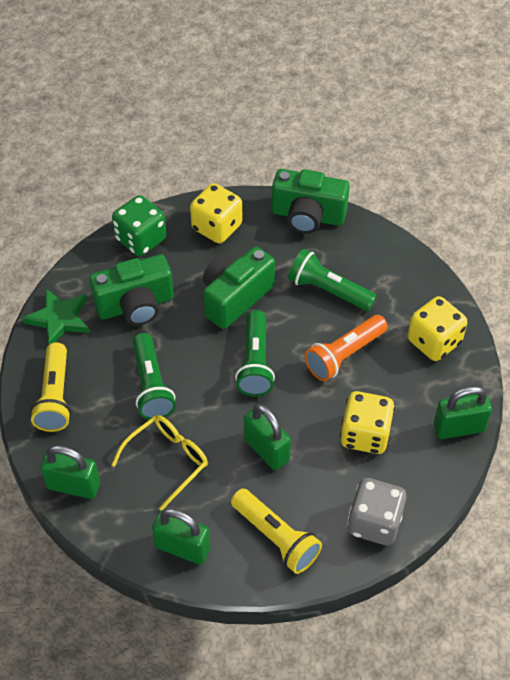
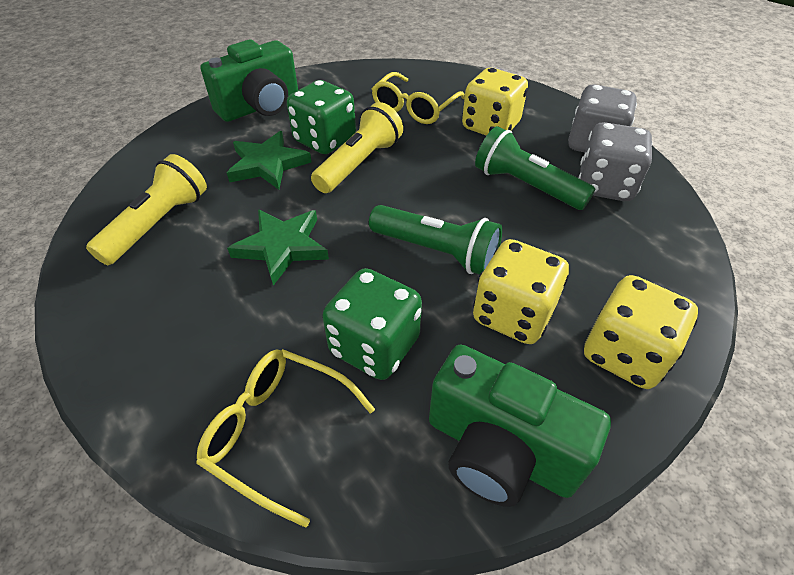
green camera: 3 -> 2
green dice: 1 -> 2
green flashlight: 3 -> 2
green padlock: 4 -> 0
green star: 1 -> 2
grey dice: 1 -> 2
orange flashlight: 1 -> 0
yellow glasses: 1 -> 2

